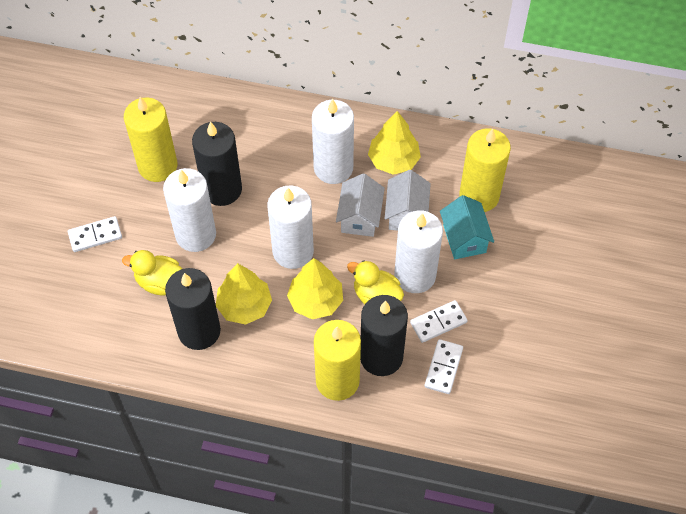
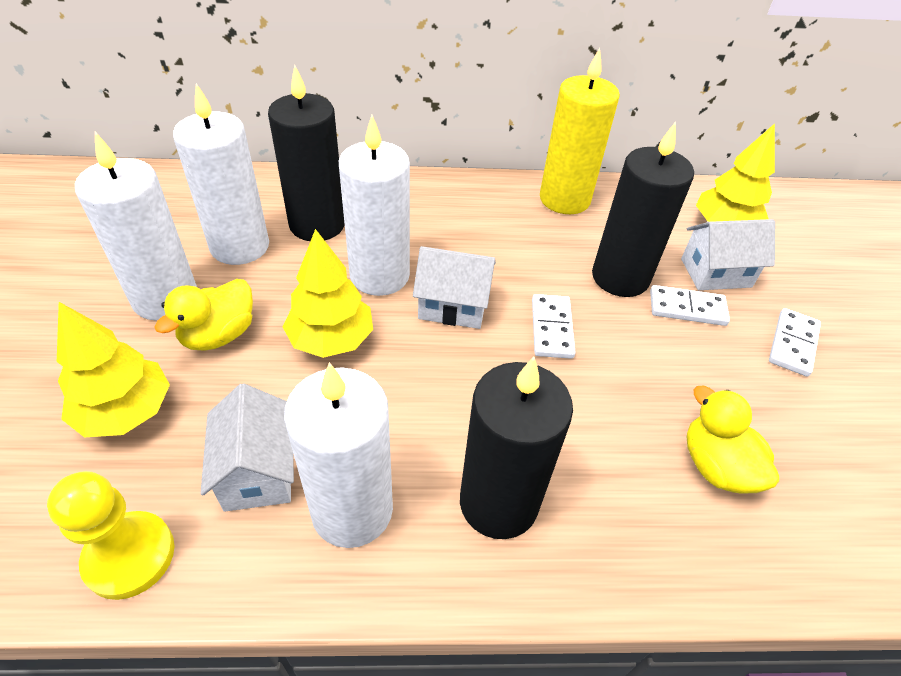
turquoise house: 1 -> 0
white house: 2 -> 3
yellow candle: 3 -> 1
yellow pawn: 0 -> 1

